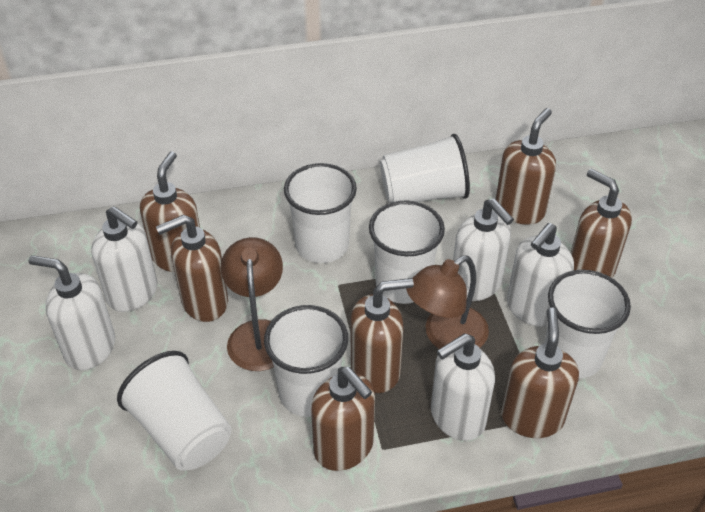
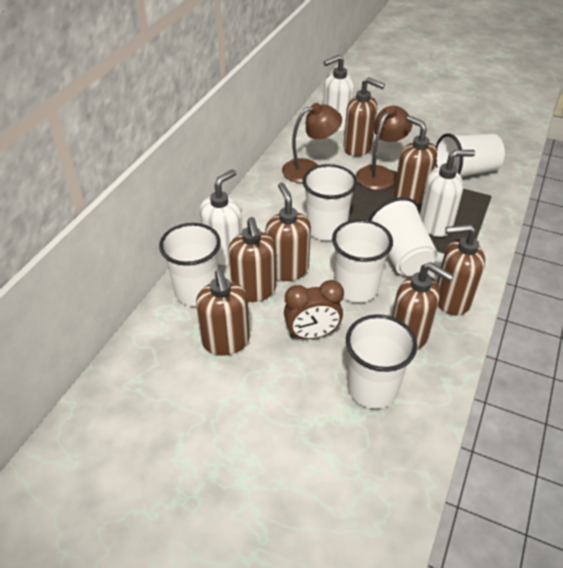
brown clock: 0 -> 1
white soap dispenser: 5 -> 3

